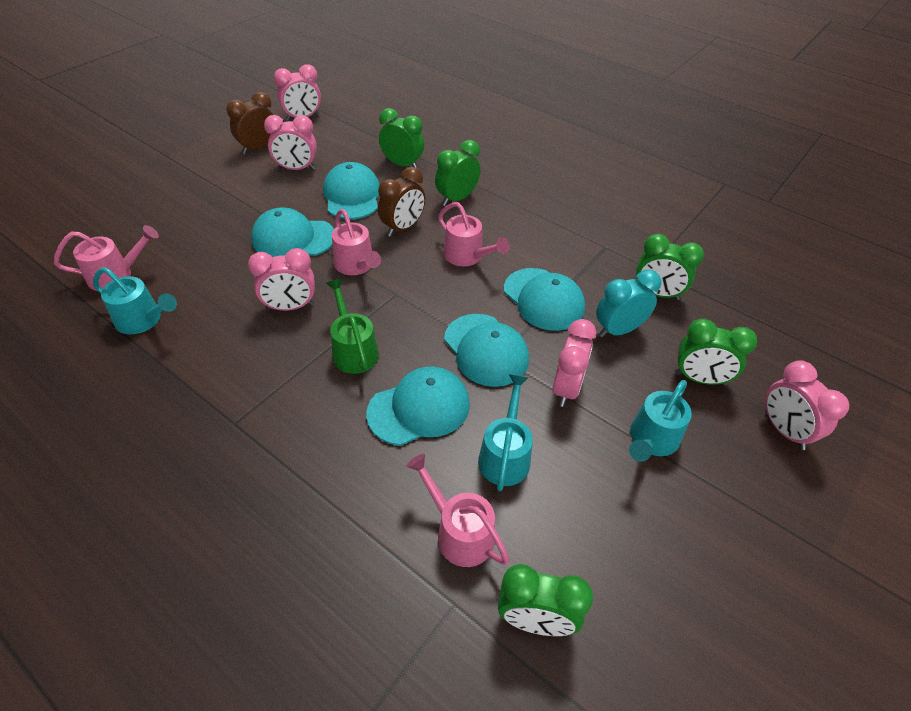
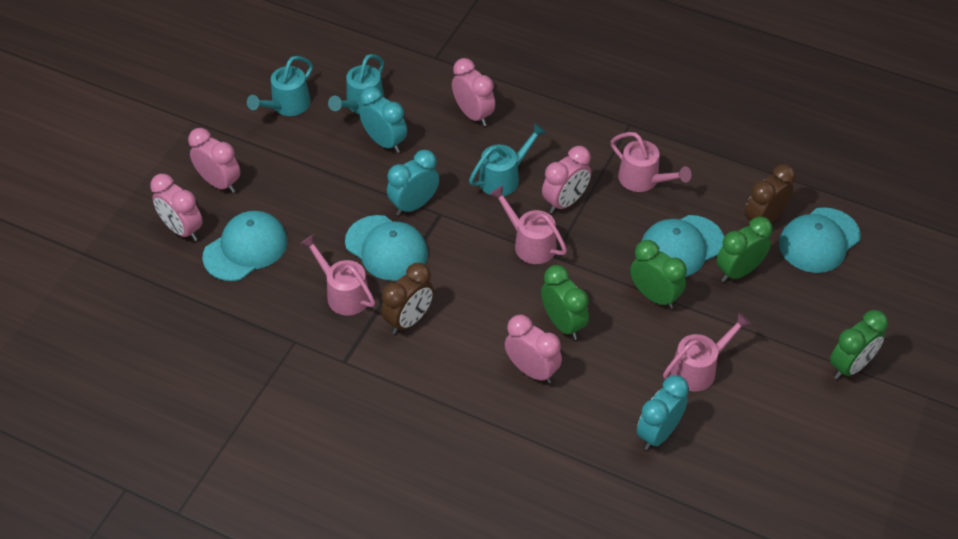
green clock: 5 -> 4
green watering can: 1 -> 0
turquoise cap: 5 -> 4
turquoise clock: 1 -> 3

